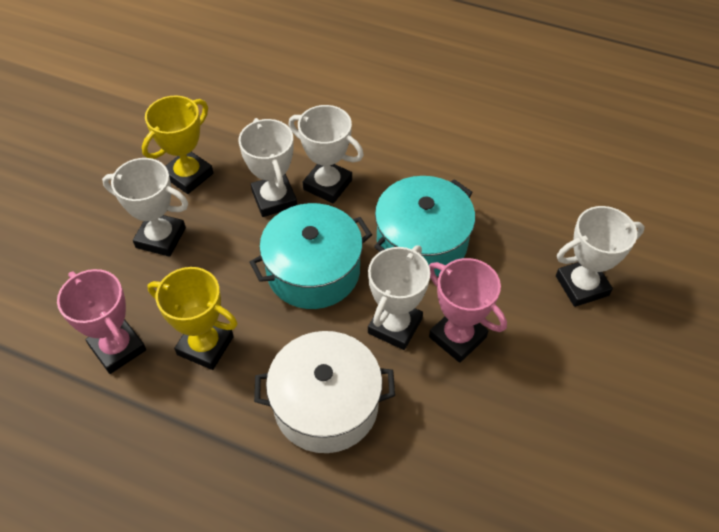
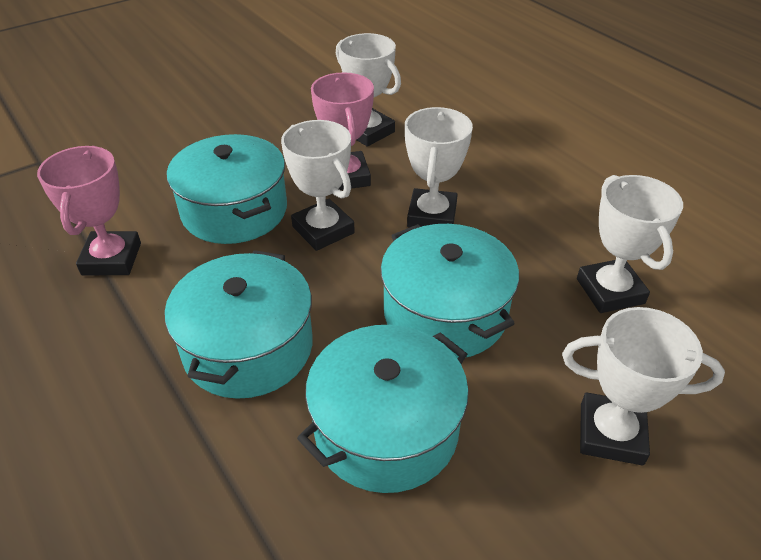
turquoise pot: 2 -> 4
white pot: 1 -> 0
yellow trophy: 2 -> 0

